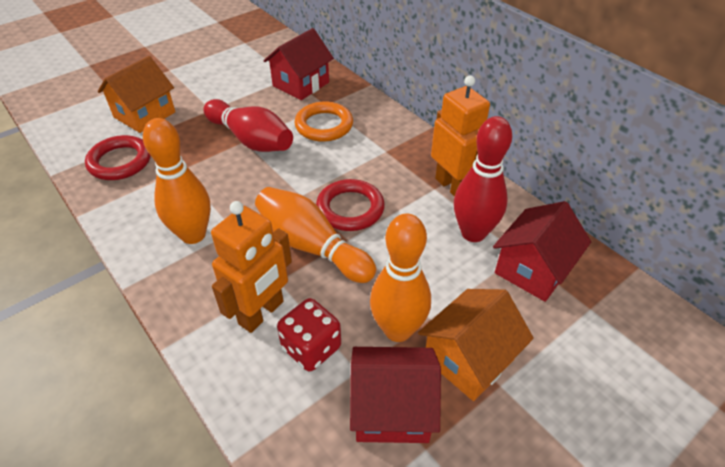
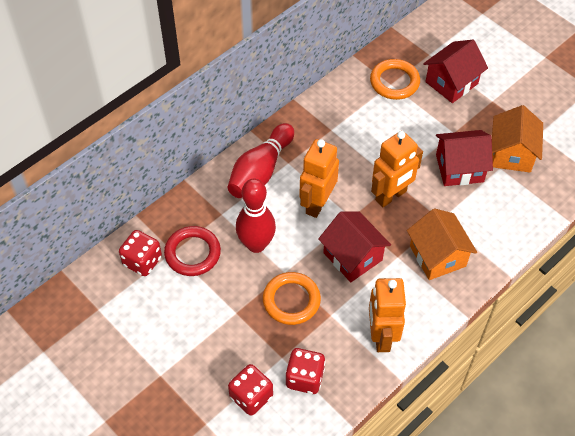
orange bowling pin: 3 -> 0
orange ring: 1 -> 2
orange robot: 2 -> 3
red dice: 1 -> 3
red ring: 2 -> 1

